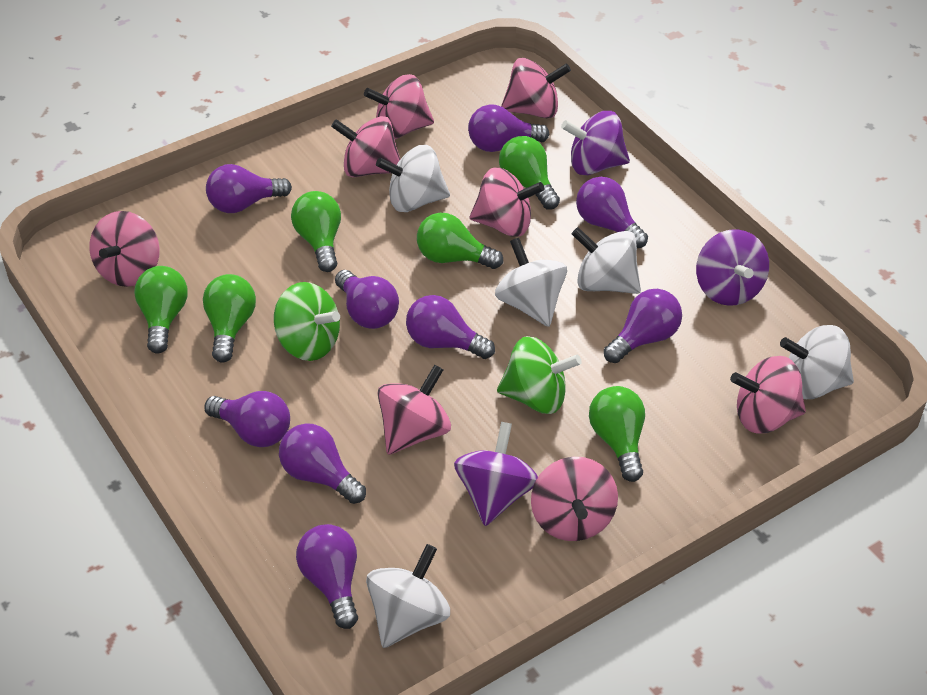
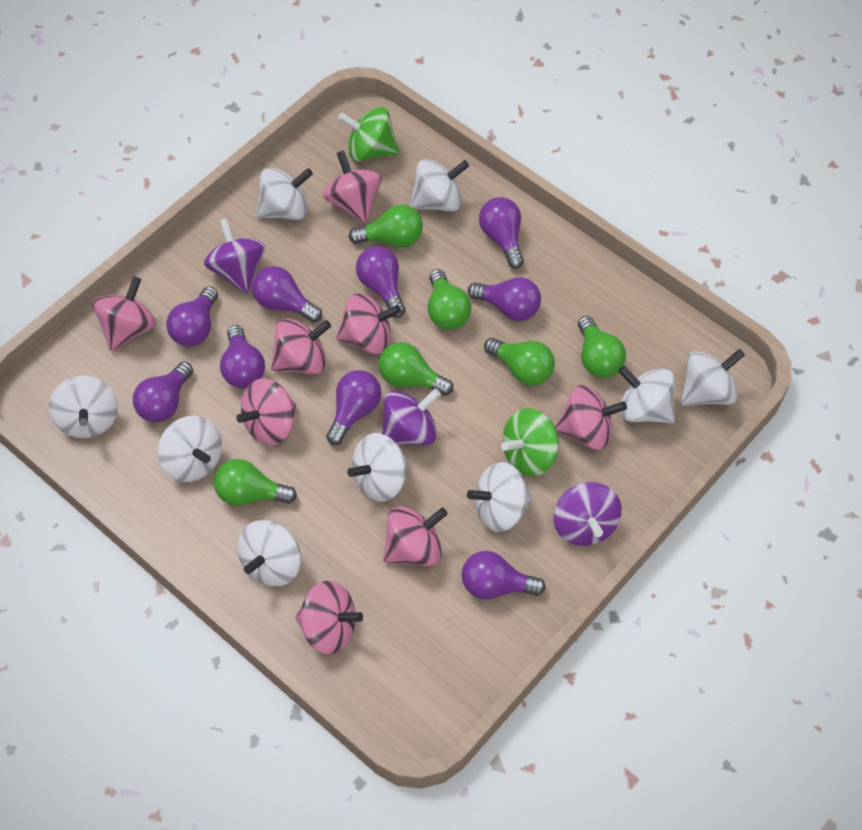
white spinning top: 5 -> 9

